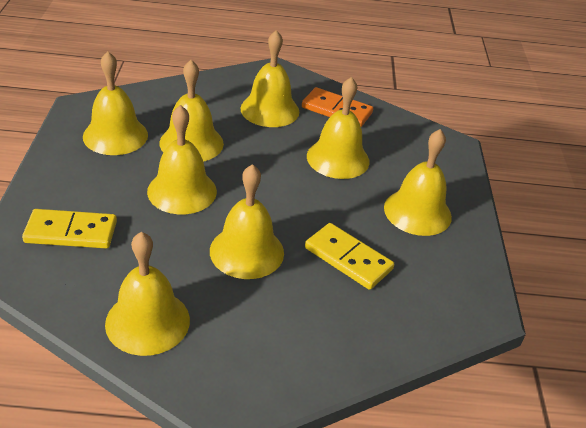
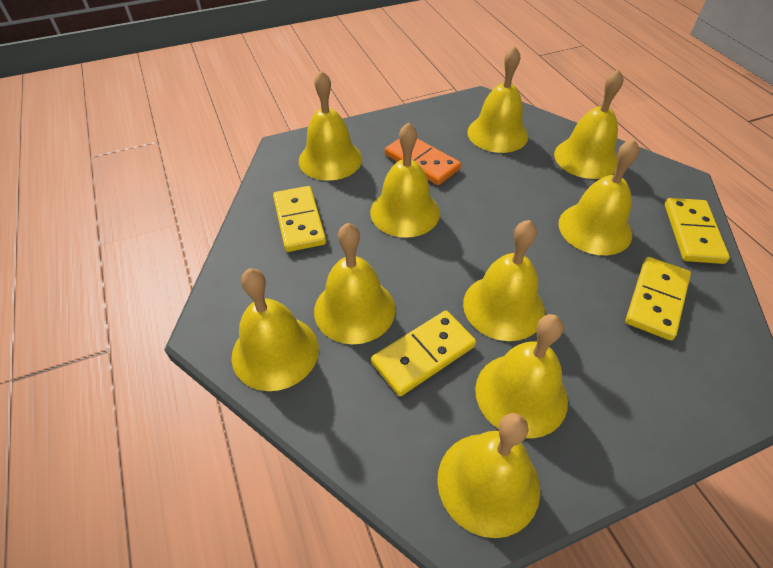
yellow bell: 8 -> 10
yellow domino: 2 -> 4

